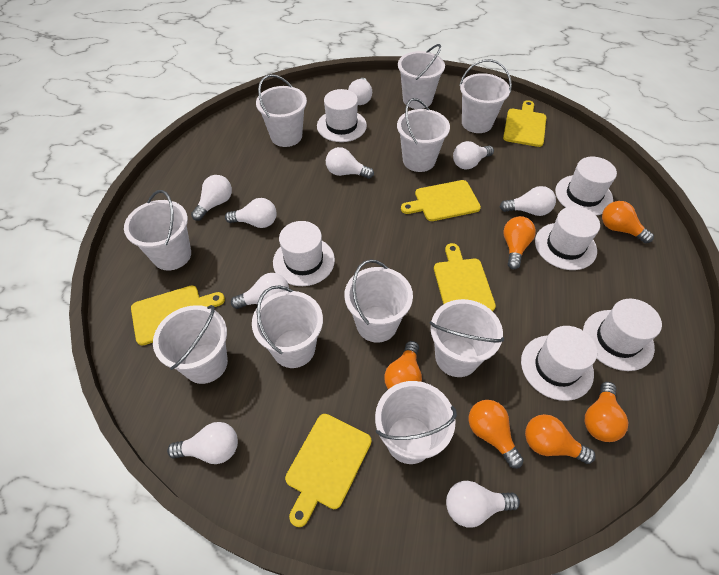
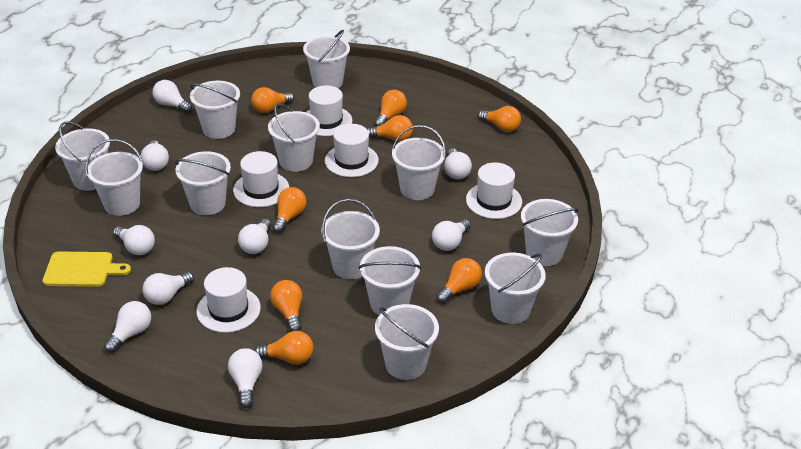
orange light bulb: 6 -> 8
white bucket: 10 -> 12
white hat: 6 -> 5
yellow cutting board: 5 -> 1

